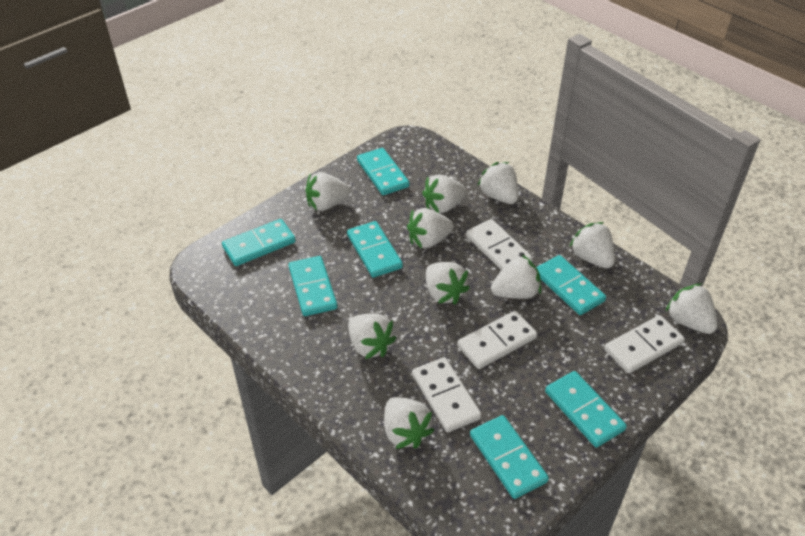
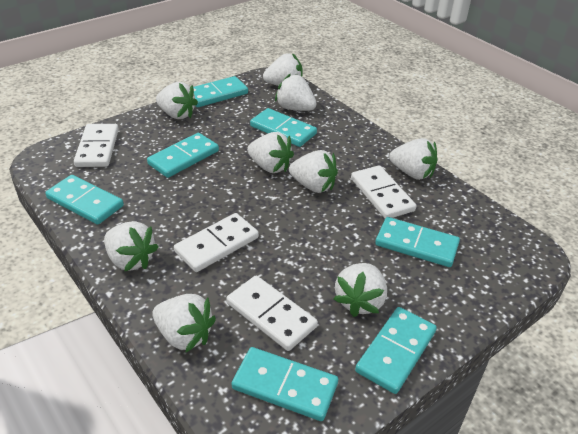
white strawberry: 10 -> 9

